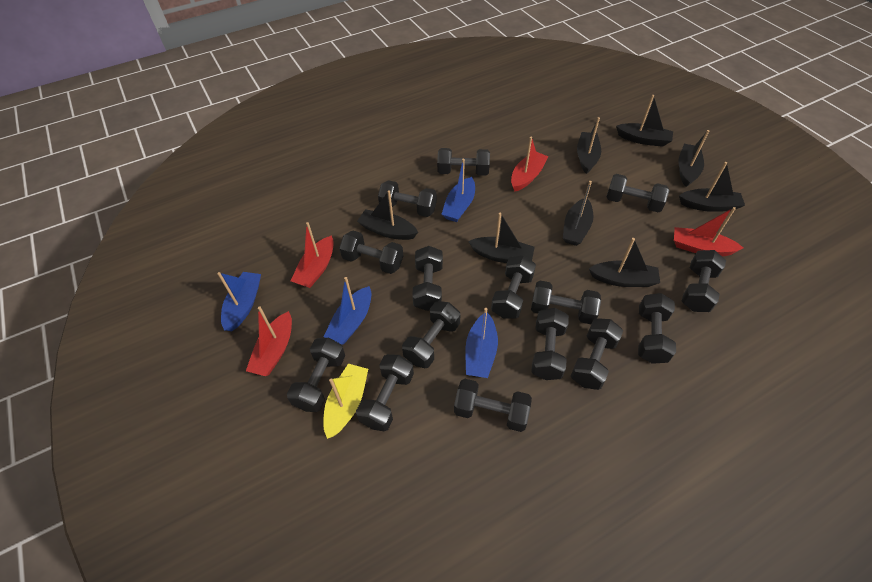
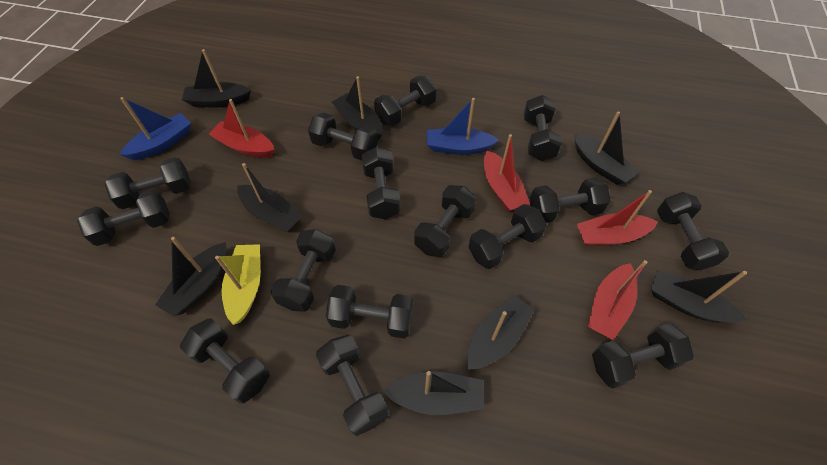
blue boat: 4 -> 2

